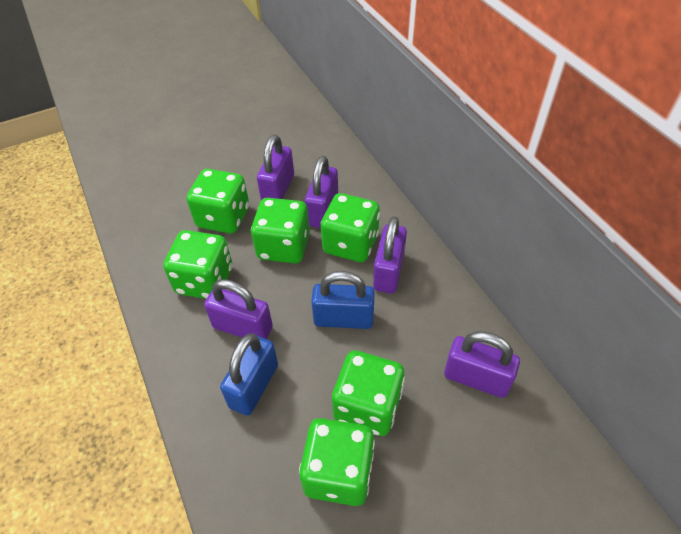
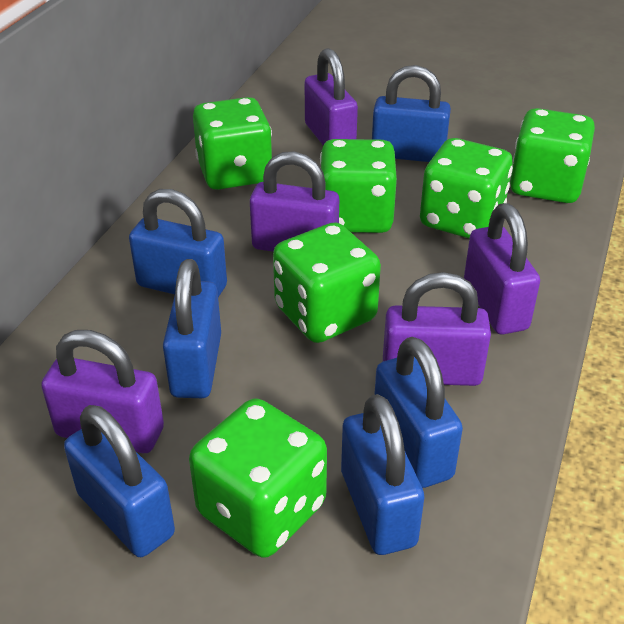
blue padlock: 2 -> 6

